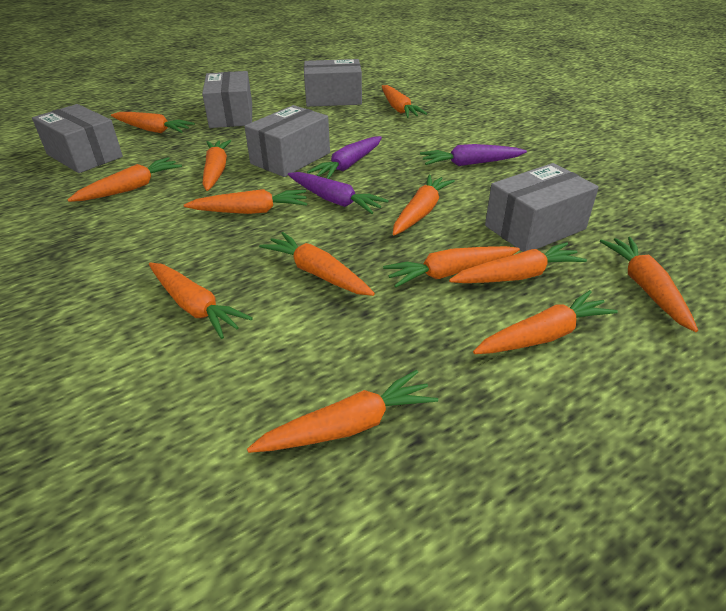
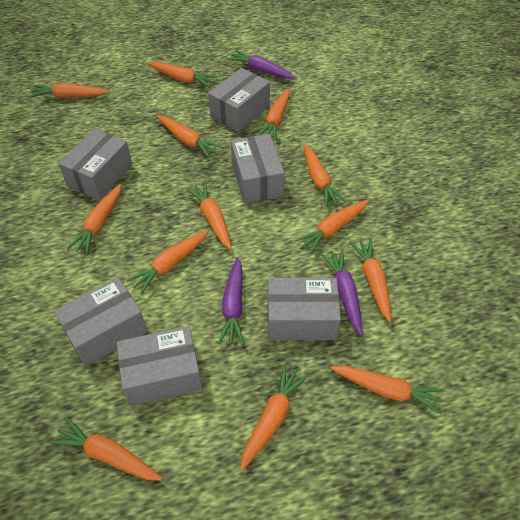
grey box: 5 -> 6

